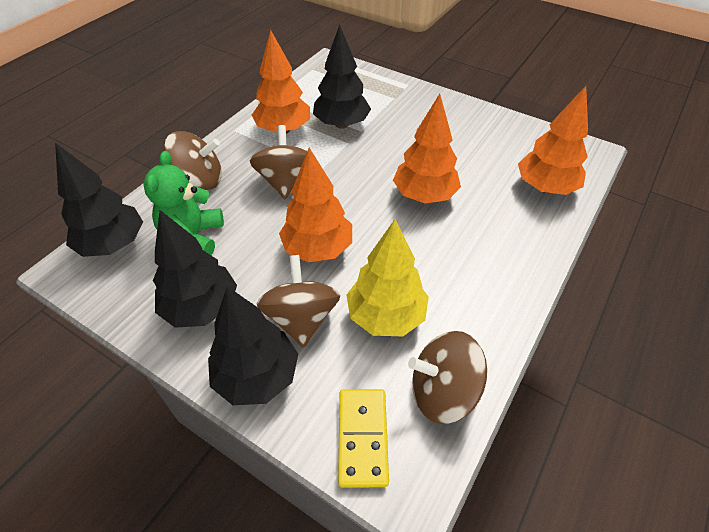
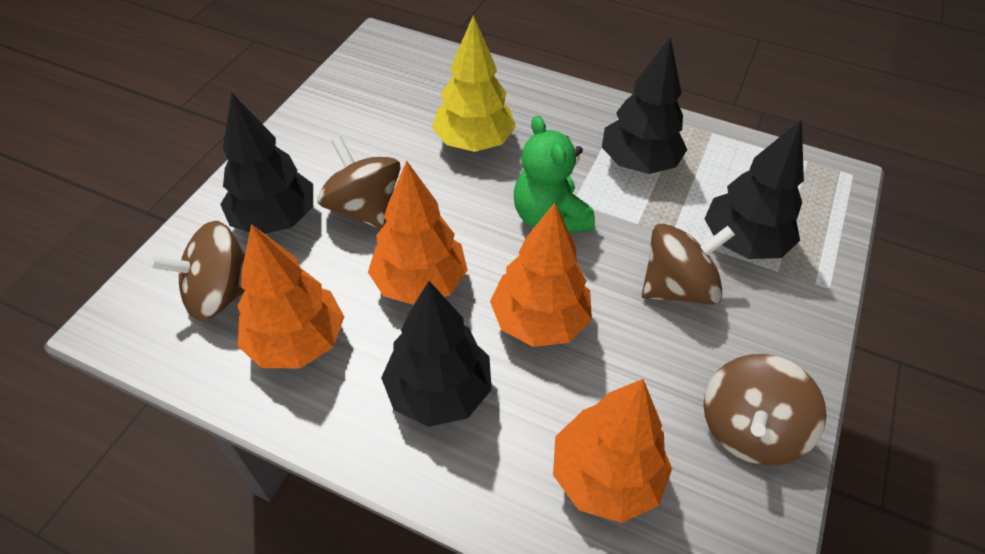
yellow domino: 1 -> 0

